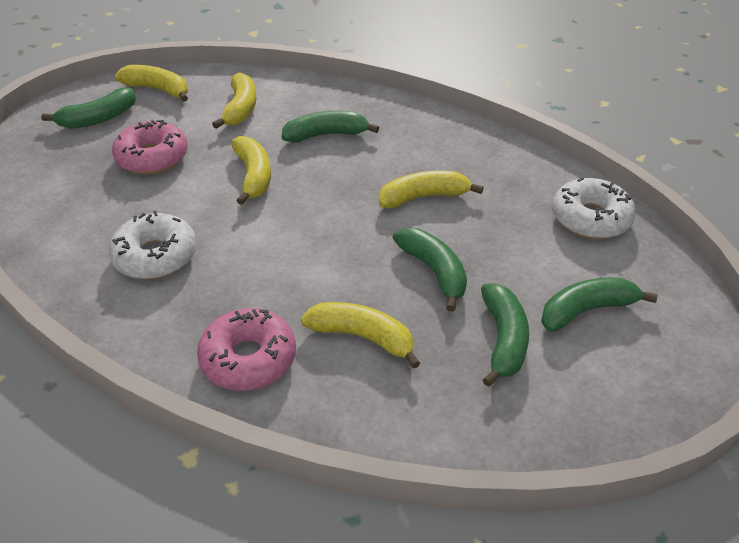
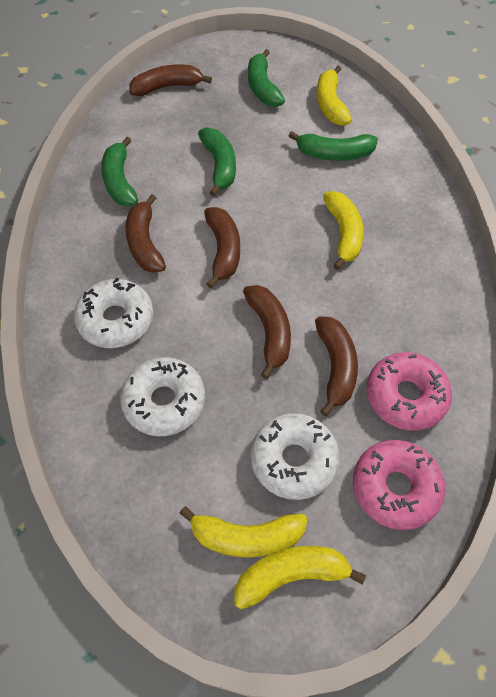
brown banana: 0 -> 5
green banana: 5 -> 4
white donut: 2 -> 3
yellow banana: 5 -> 4

